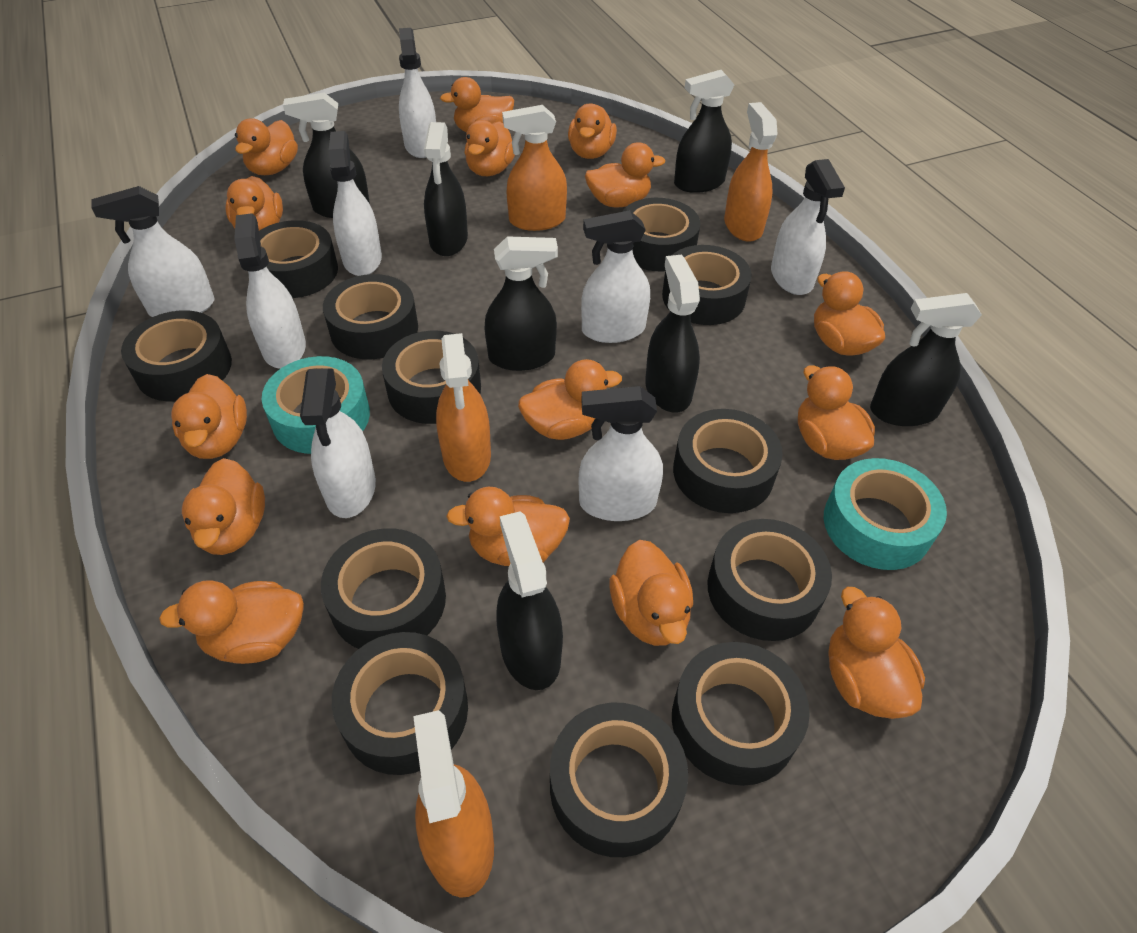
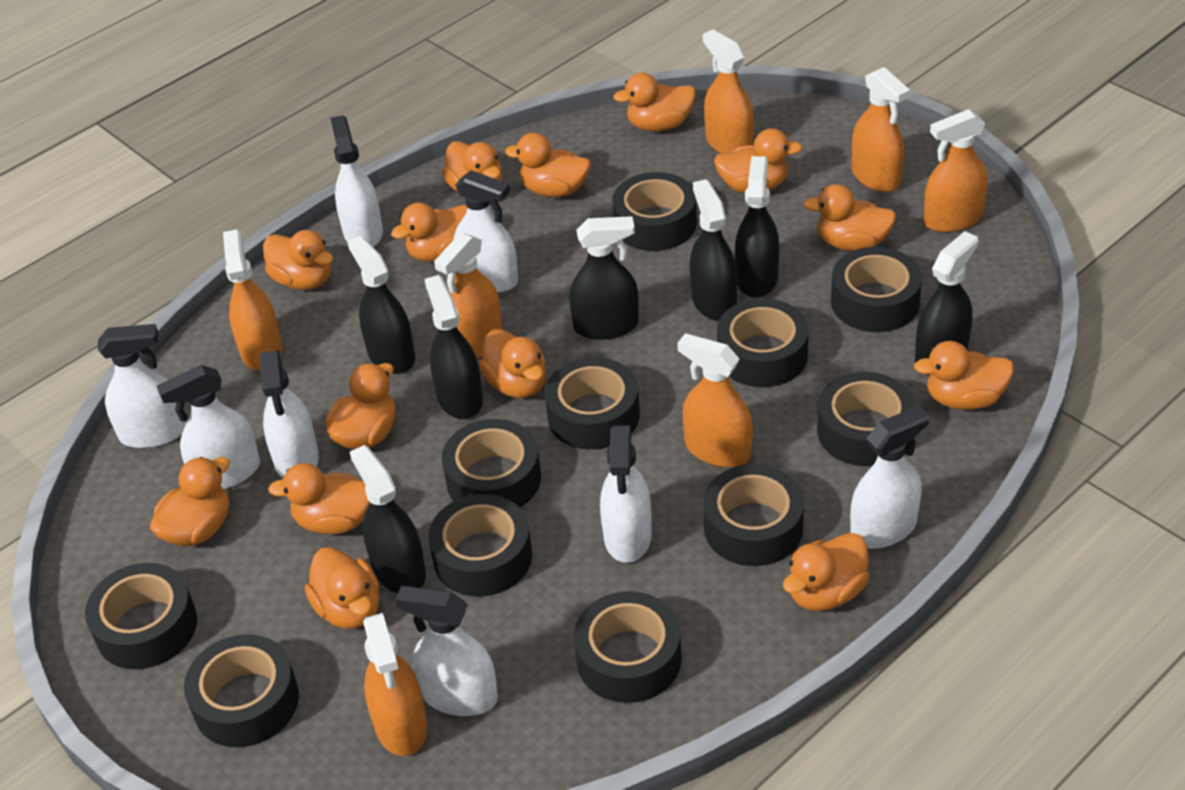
black tape: 12 -> 11
orange duck: 15 -> 14
orange spray bottle: 4 -> 7
turquoise tape: 2 -> 0

